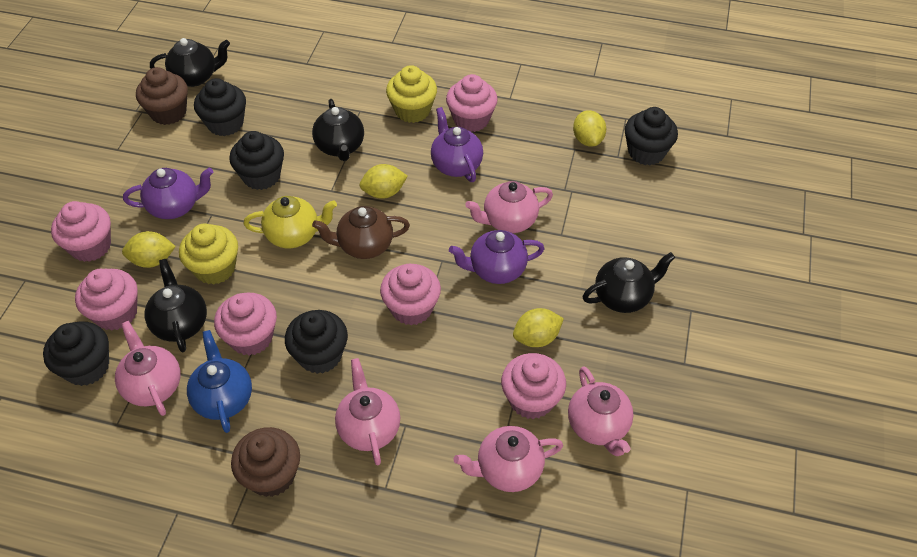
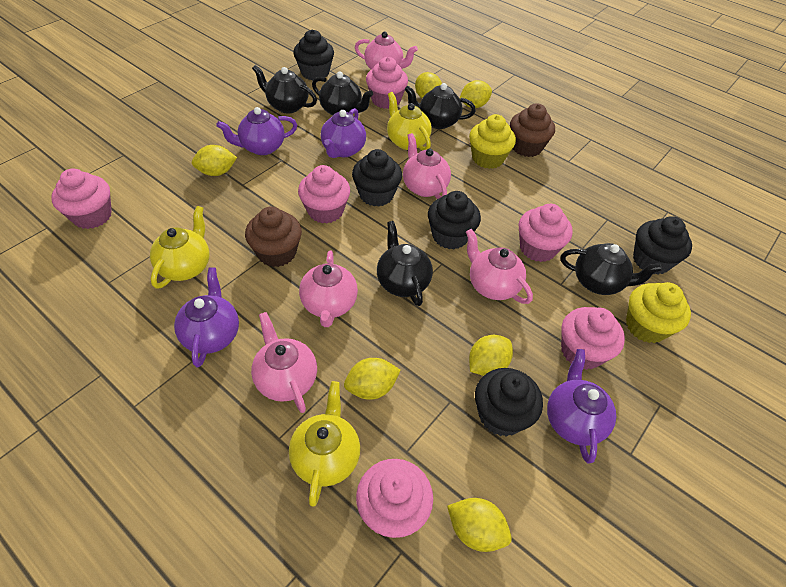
black teapot: 4 -> 5
blue teapot: 1 -> 0
brown teapot: 1 -> 0
purple teapot: 3 -> 4
yellow lemon: 4 -> 6
yellow teapot: 1 -> 3

